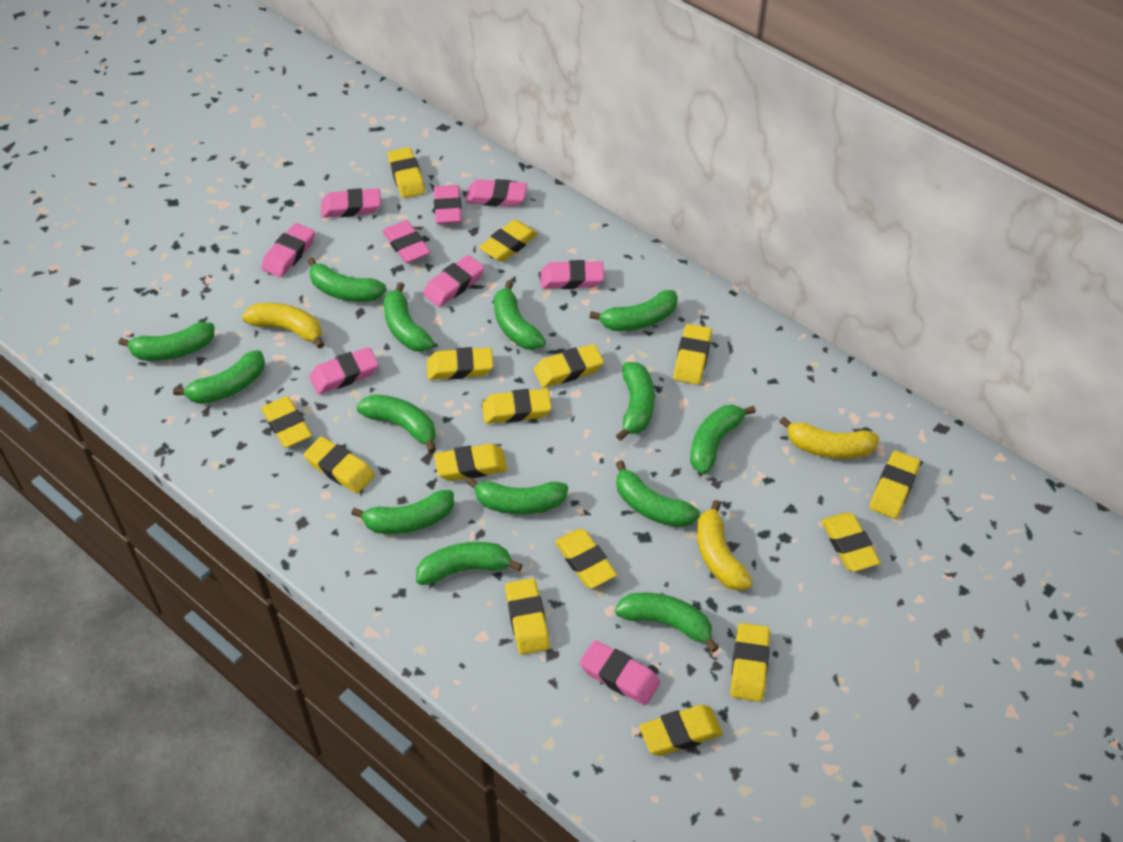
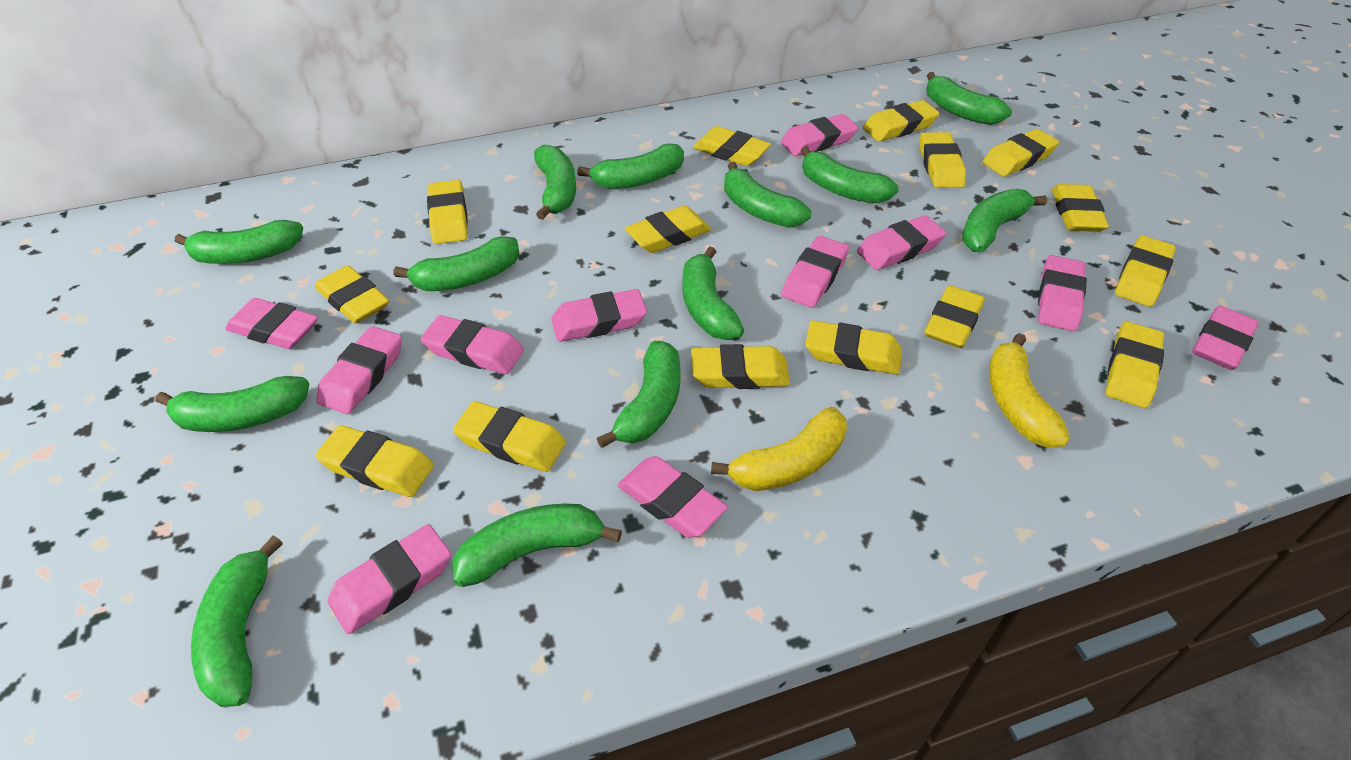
green banana: 14 -> 13
pink eraser: 9 -> 11
yellow banana: 3 -> 2

